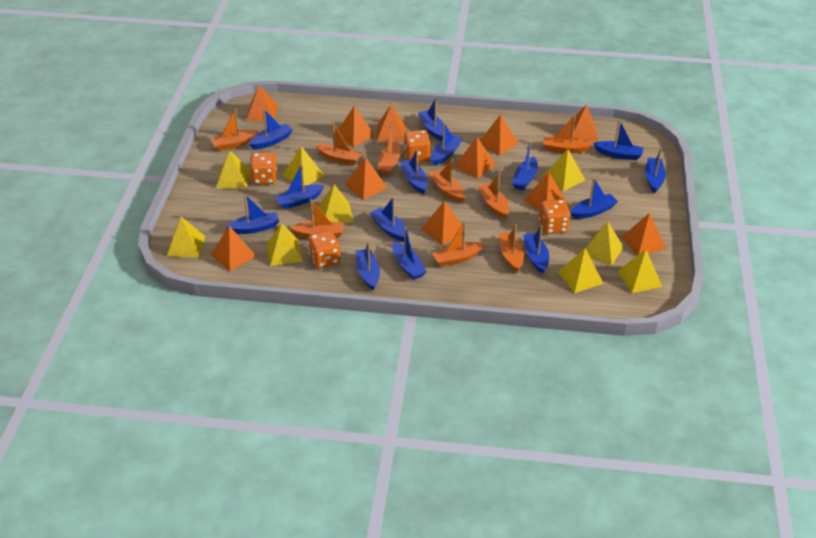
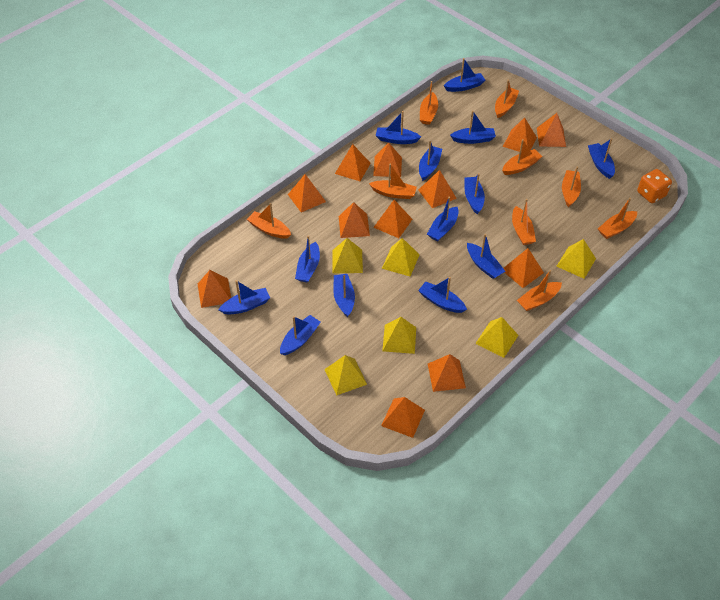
blue boat: 14 -> 13
orange dice: 4 -> 1
orange pyramid: 11 -> 12
yellow pyramid: 9 -> 6

